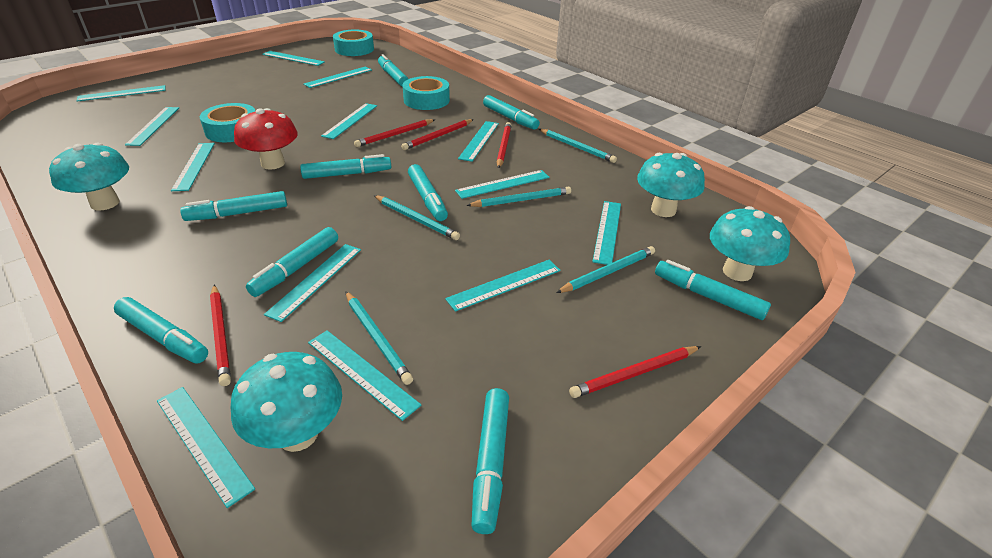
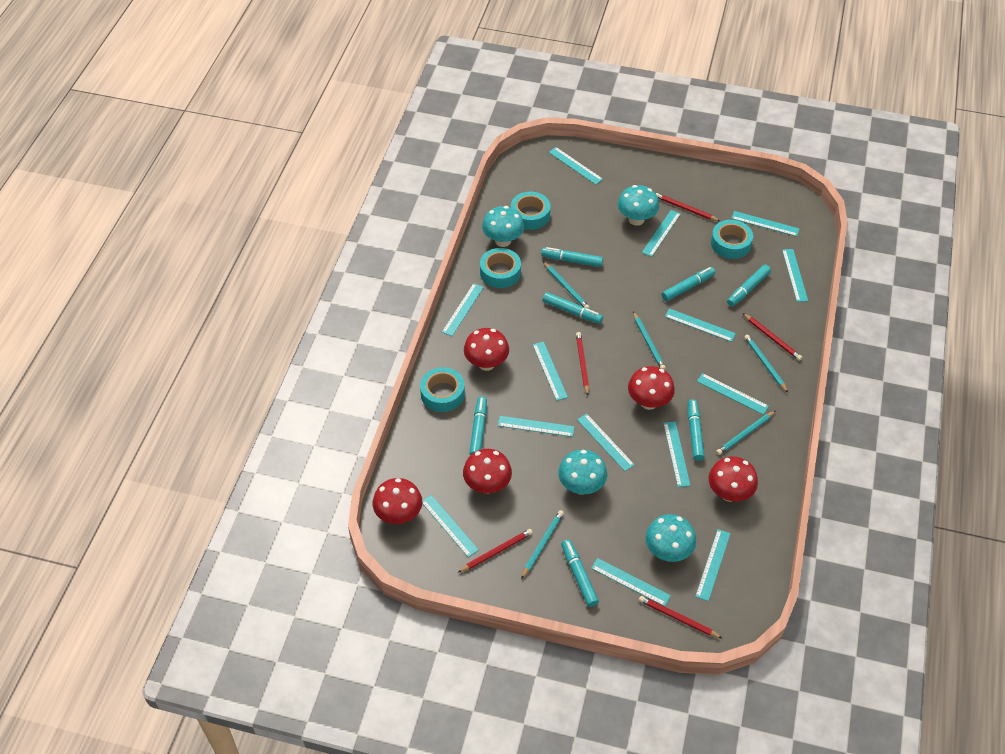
red mushroom: 1 -> 5
turquoise marker: 9 -> 7
turquoise ruler: 13 -> 14
turquoise tape: 3 -> 4

